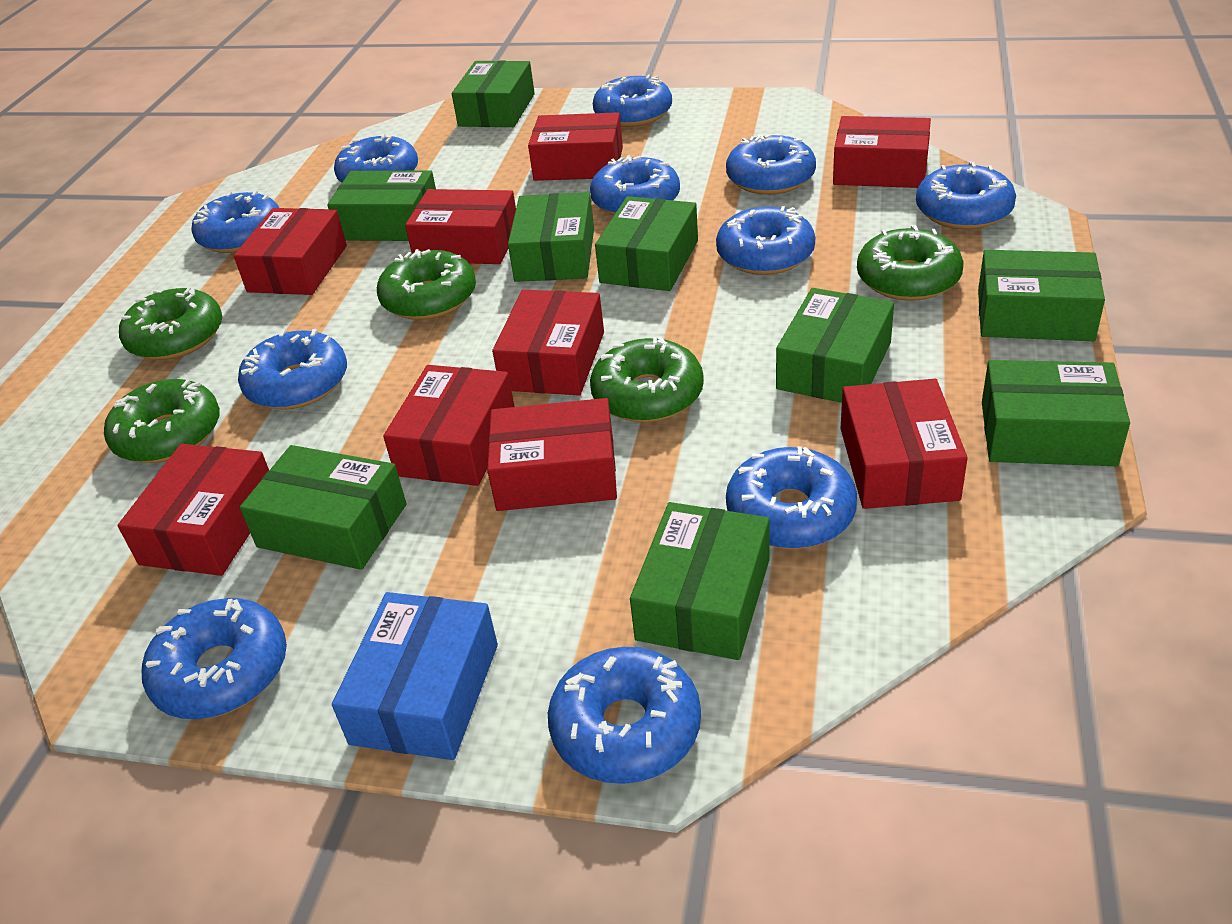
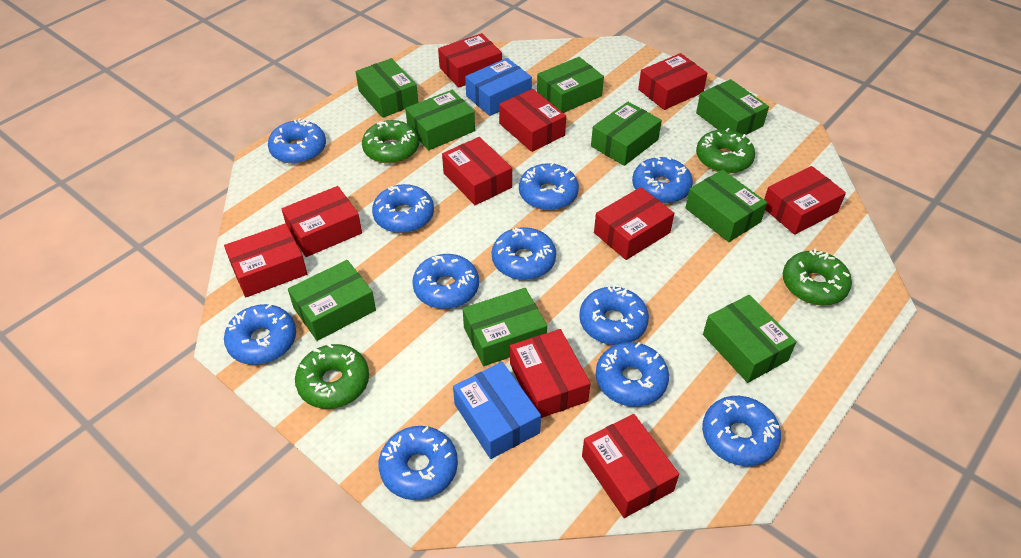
blue box: 1 -> 2
green donut: 5 -> 4
red box: 9 -> 10

